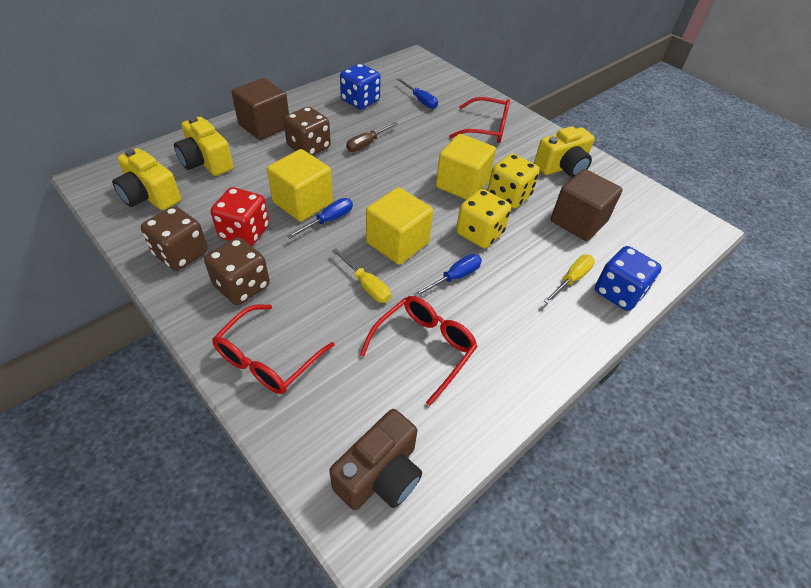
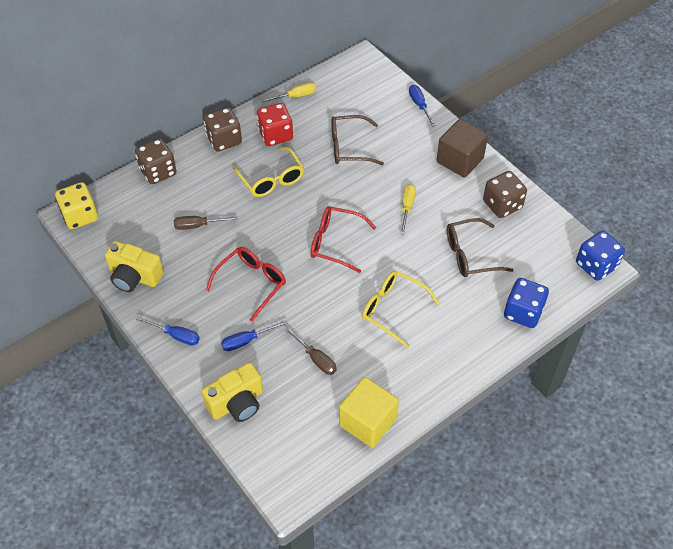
brown camera: 1 -> 0
brown cube: 2 -> 1
brown glasses: 0 -> 2
brown screwdriver: 1 -> 2
red glasses: 3 -> 2
yellow camera: 3 -> 2
yellow cube: 3 -> 1
yellow dice: 2 -> 1
yellow glasses: 0 -> 2

